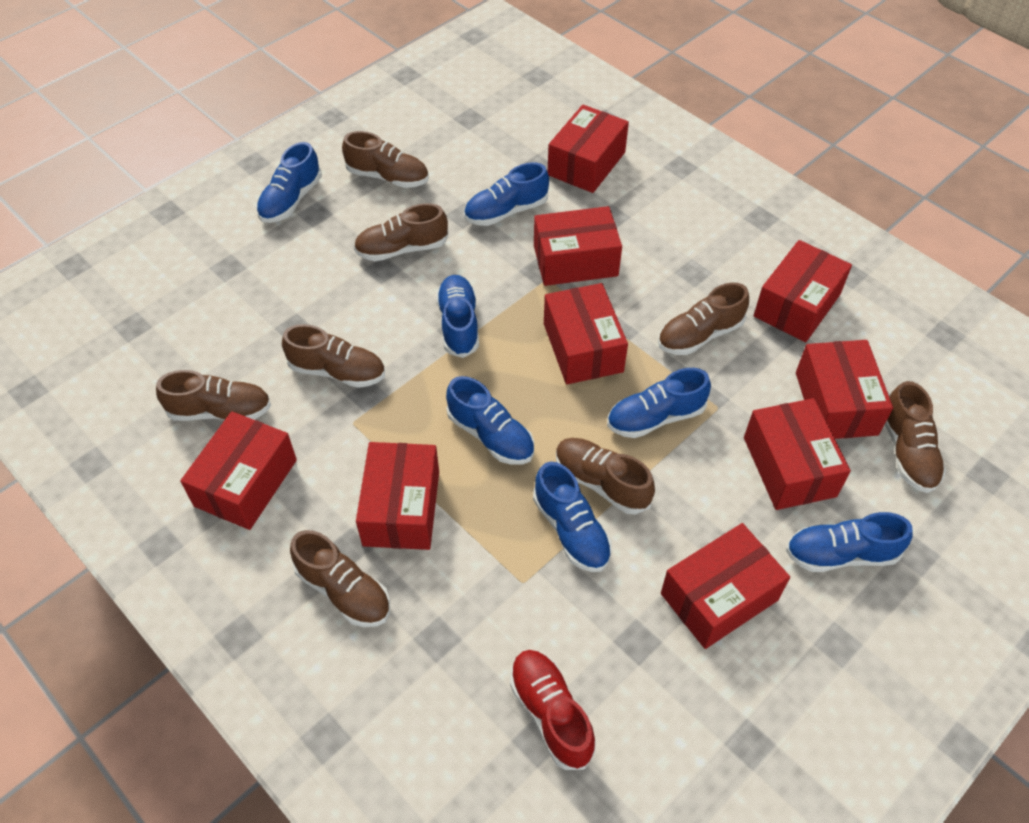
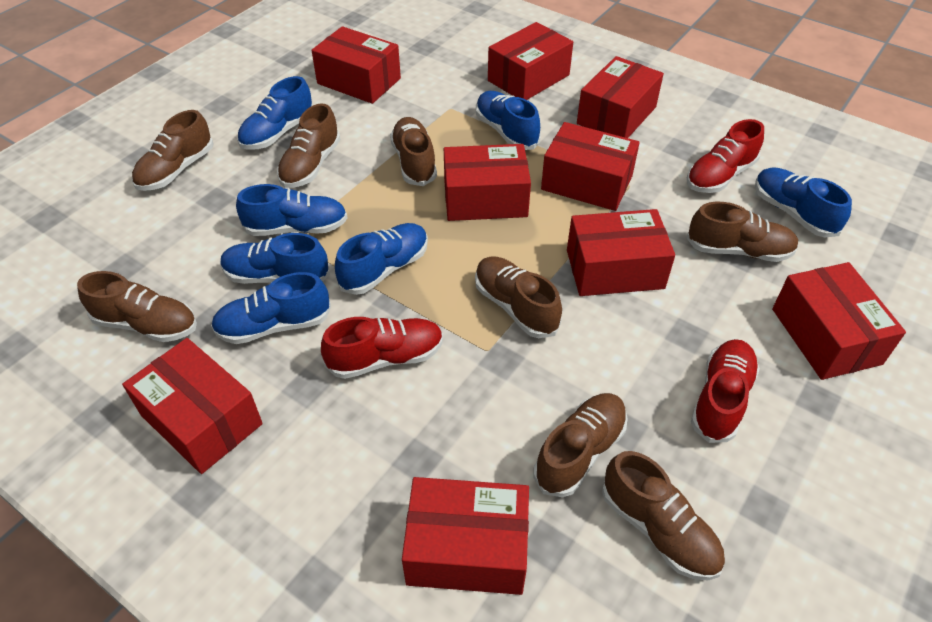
red shoe: 1 -> 3

